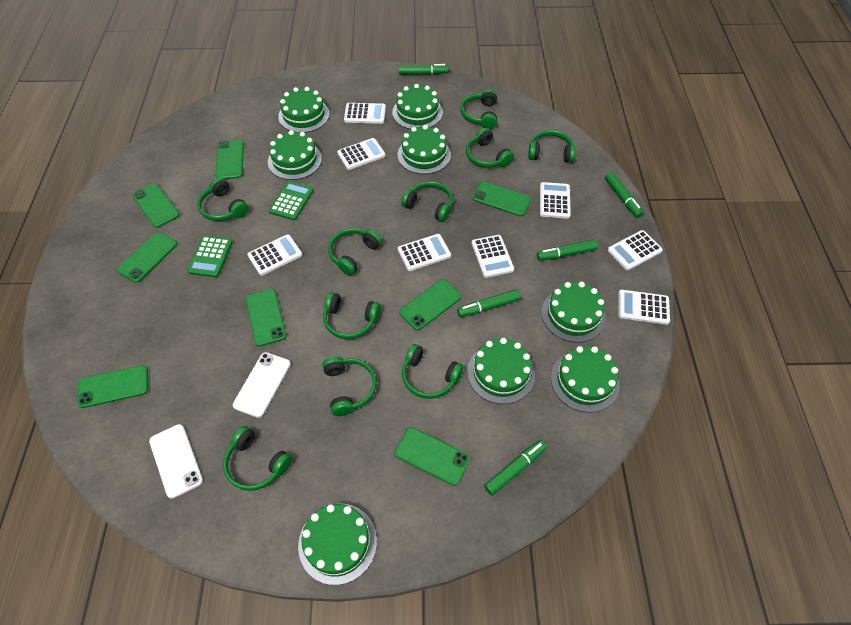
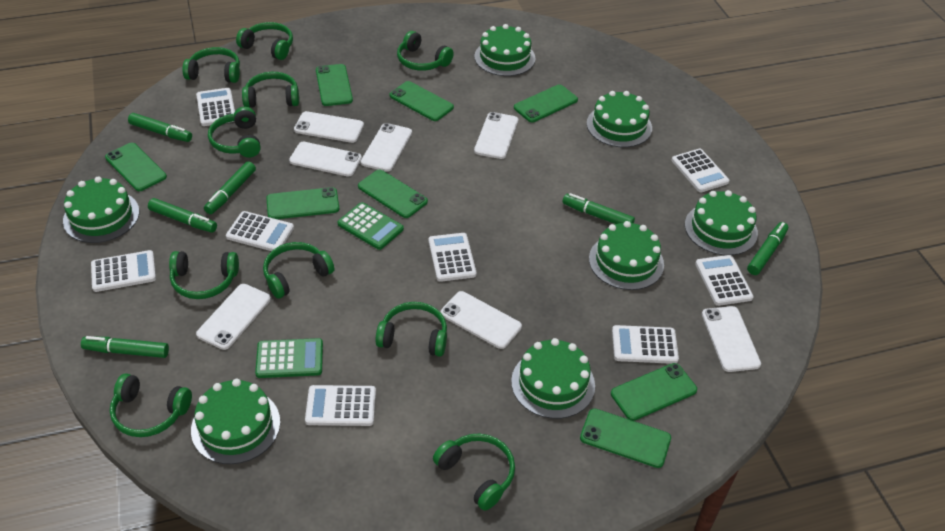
green cake: 8 -> 7
green marker: 5 -> 6
white phone: 2 -> 7

